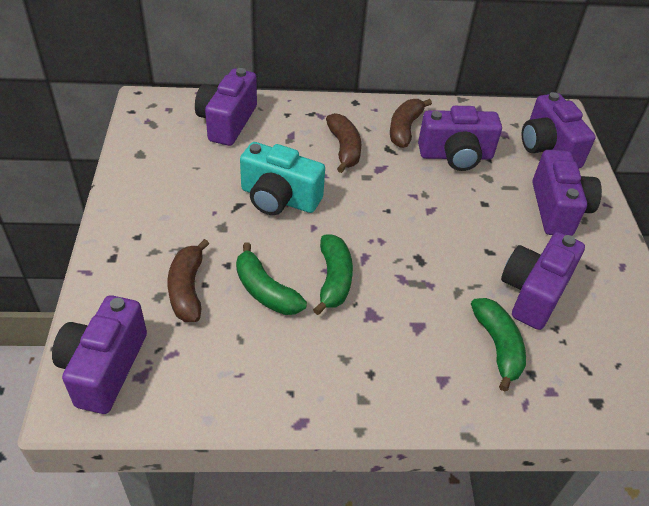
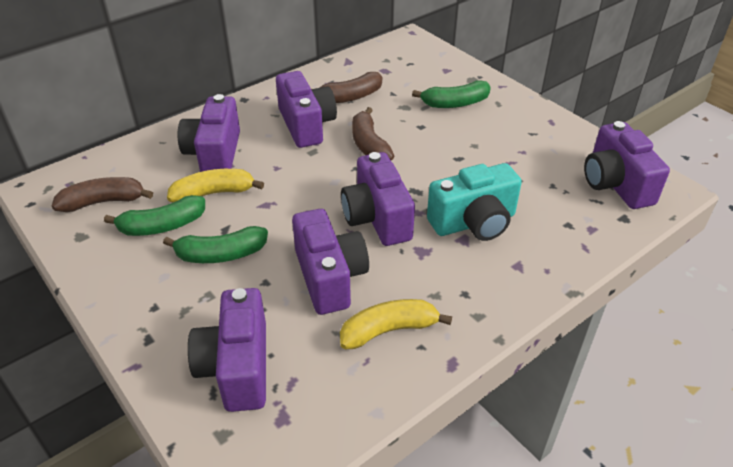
yellow banana: 0 -> 2

